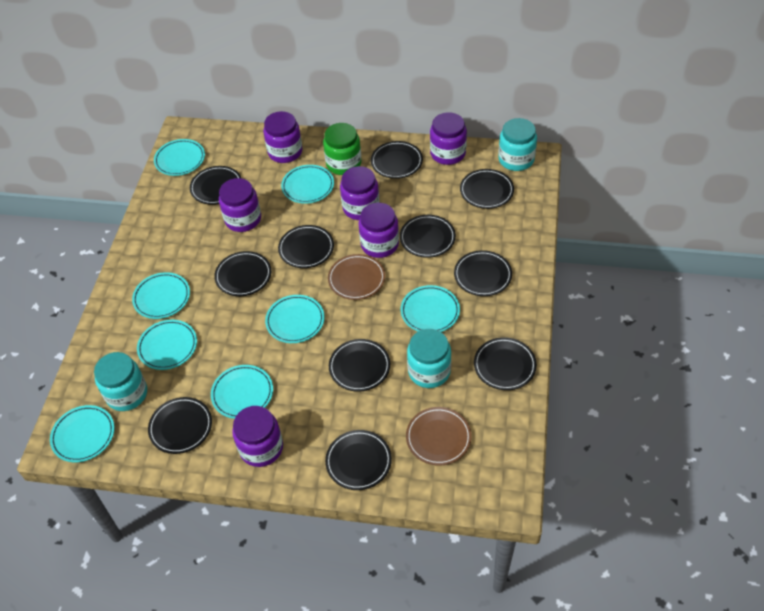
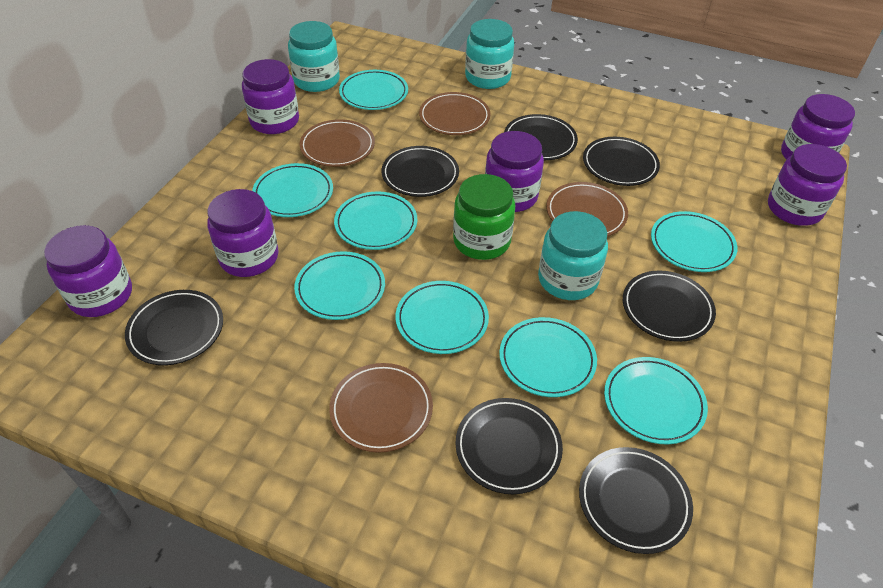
black plate: 11 -> 7
brown plate: 2 -> 4

